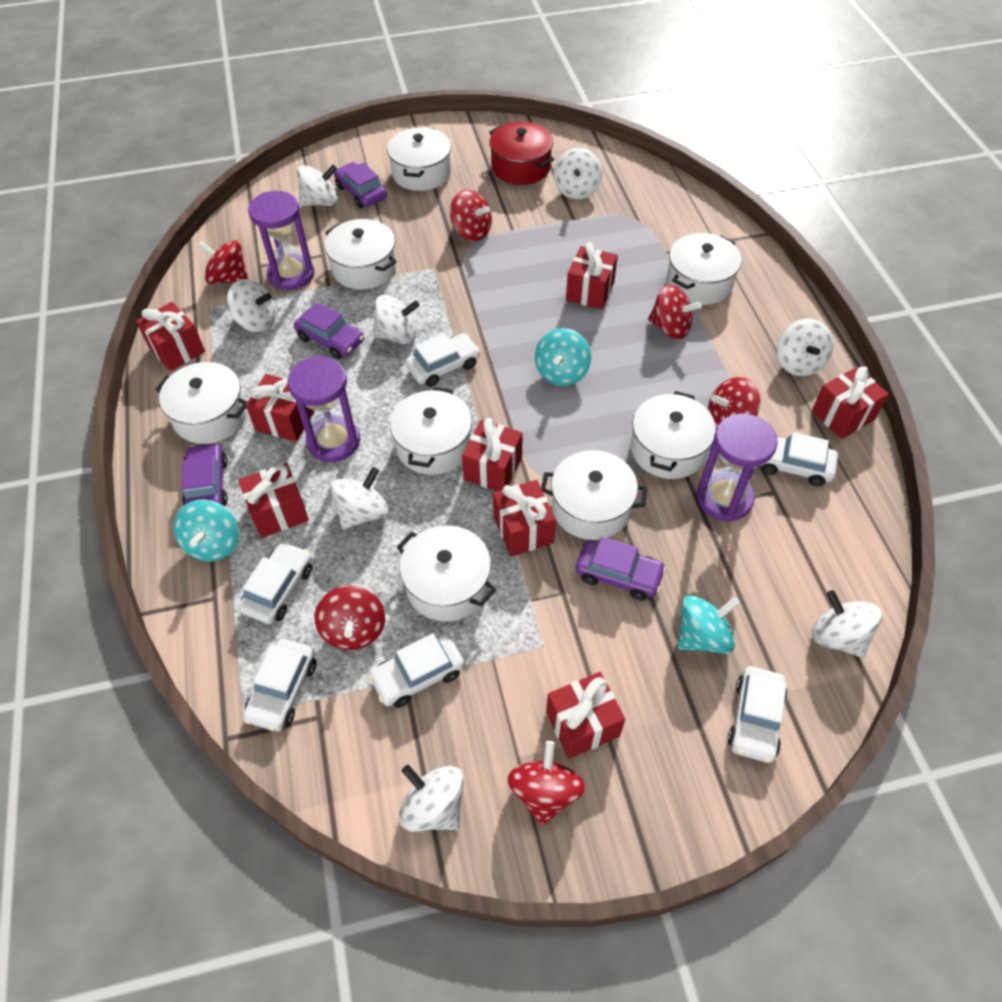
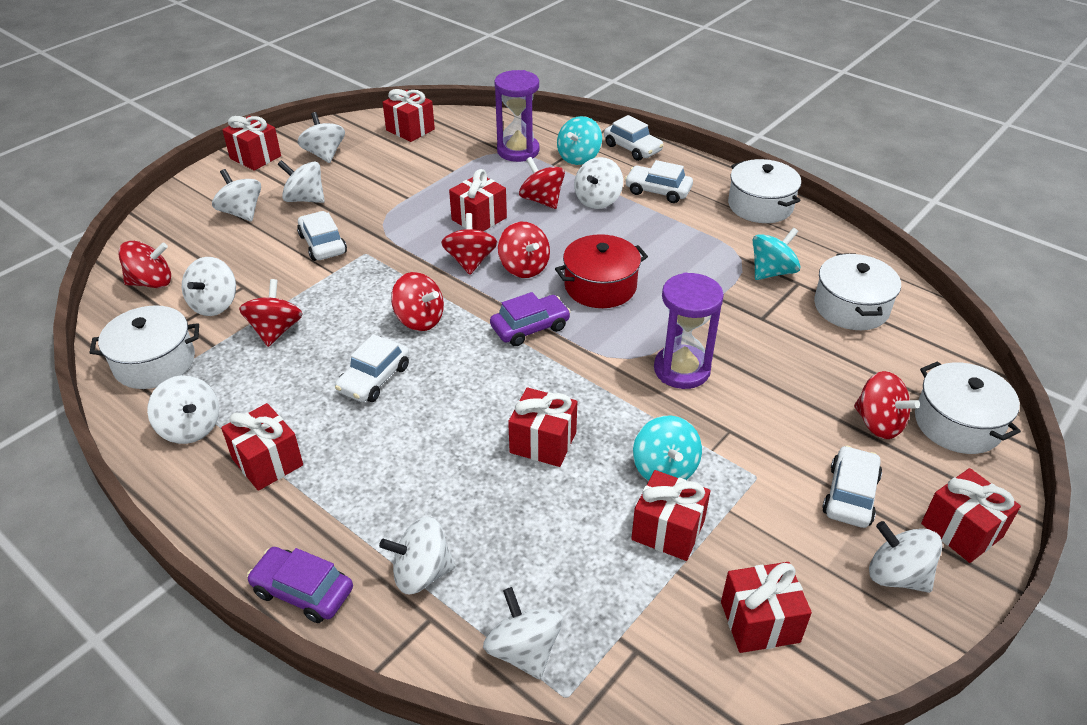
purple car: 4 -> 2
purple hourglass: 3 -> 2
red spinning top: 6 -> 7
white car: 6 -> 5
white pot: 8 -> 4
white spinning top: 8 -> 9

